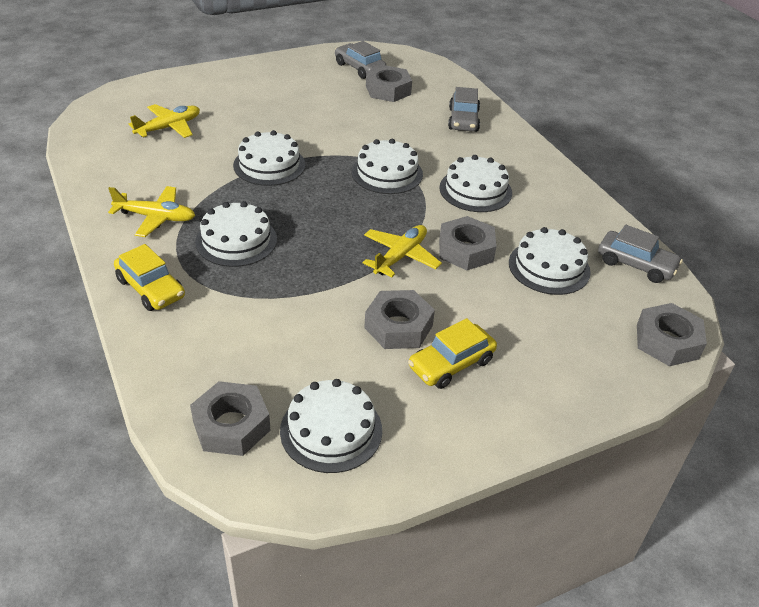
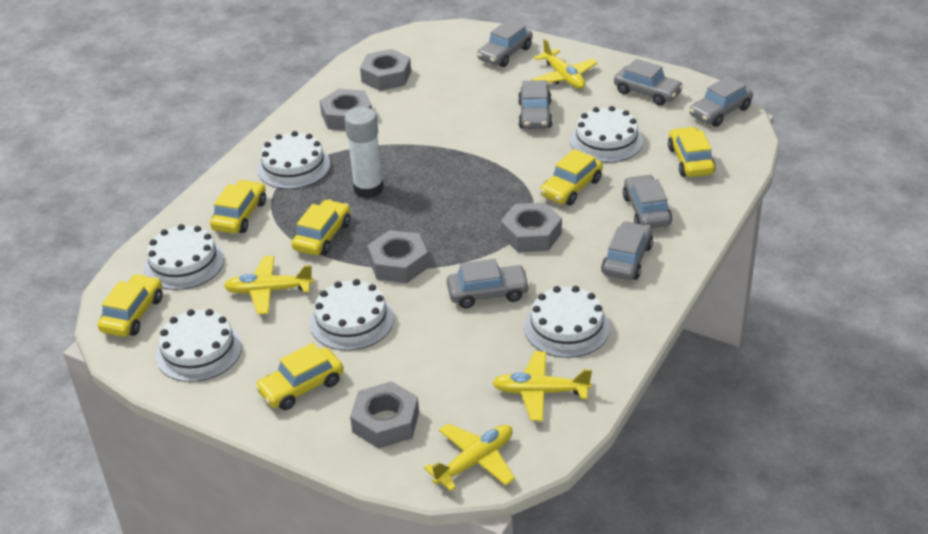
grey car: 3 -> 7
white glue stick: 0 -> 1
yellow car: 2 -> 6
yellow plane: 3 -> 4

